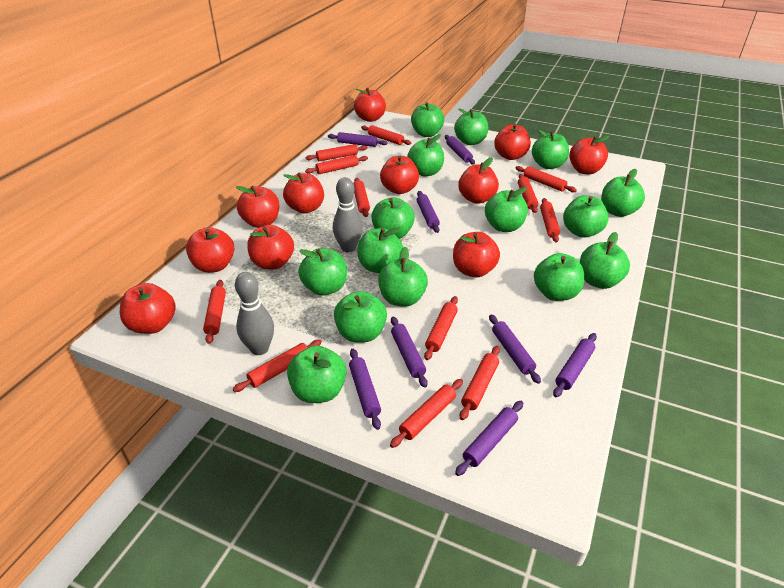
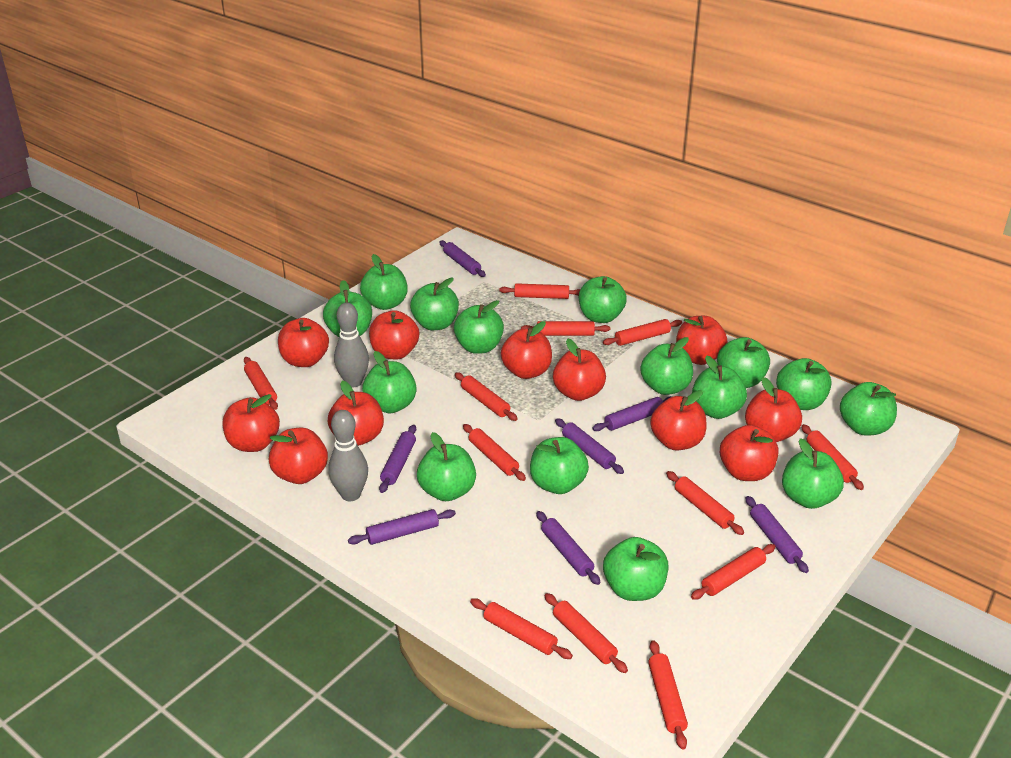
purple rolling pin: 8 -> 7

